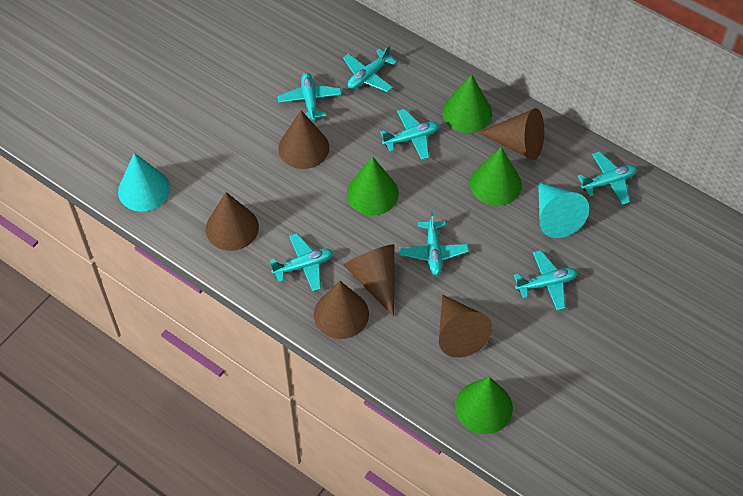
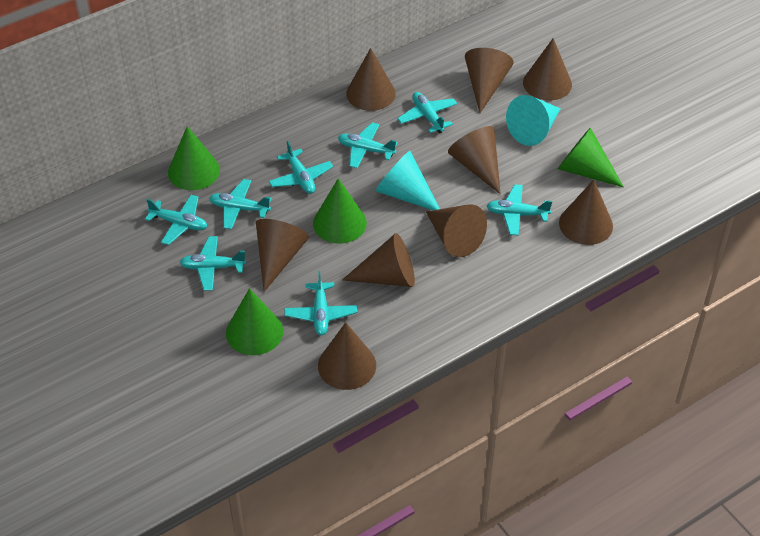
brown cone: 6 -> 9
turquoise plane: 7 -> 8

